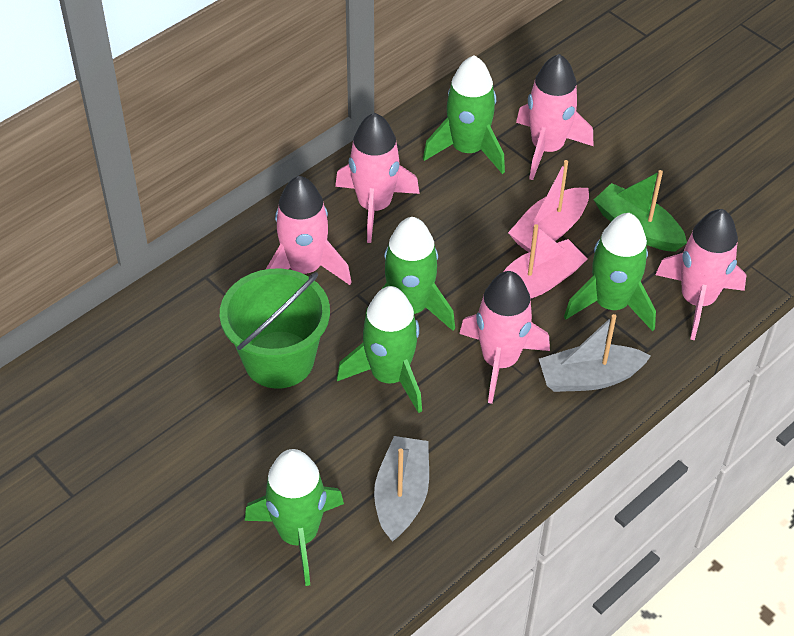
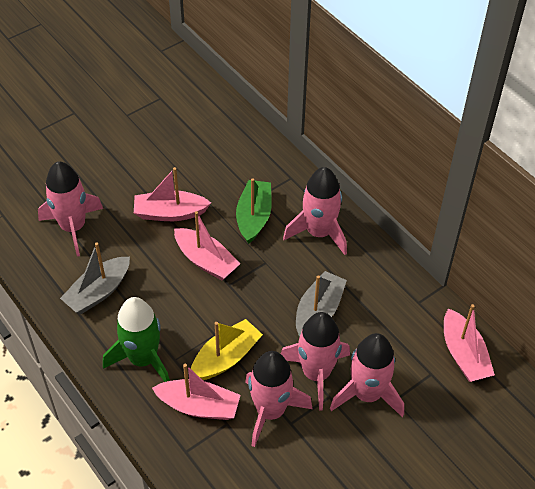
green bucket: 1 -> 0
green rocket: 5 -> 1
pink boat: 2 -> 4
yellow boat: 0 -> 1

